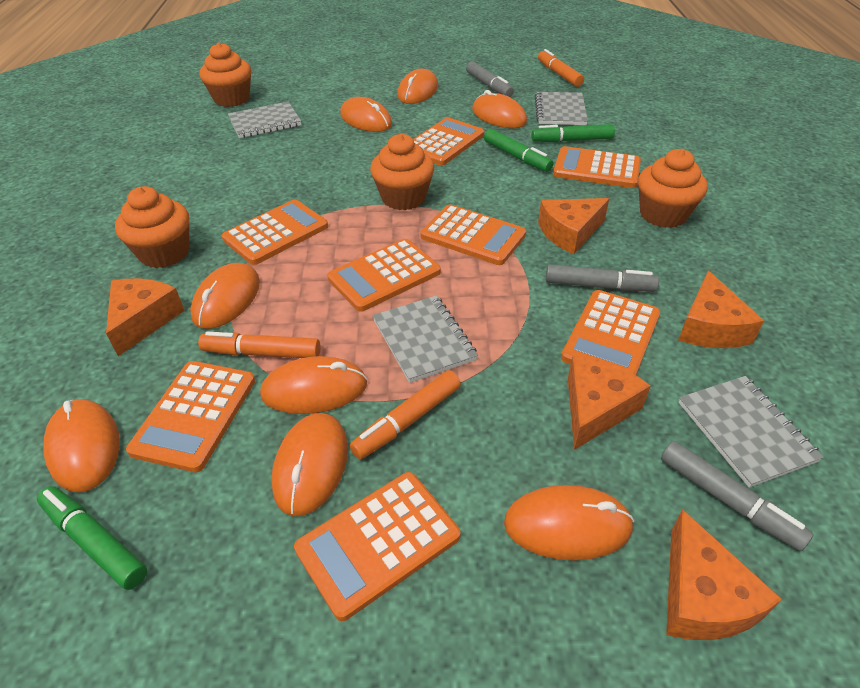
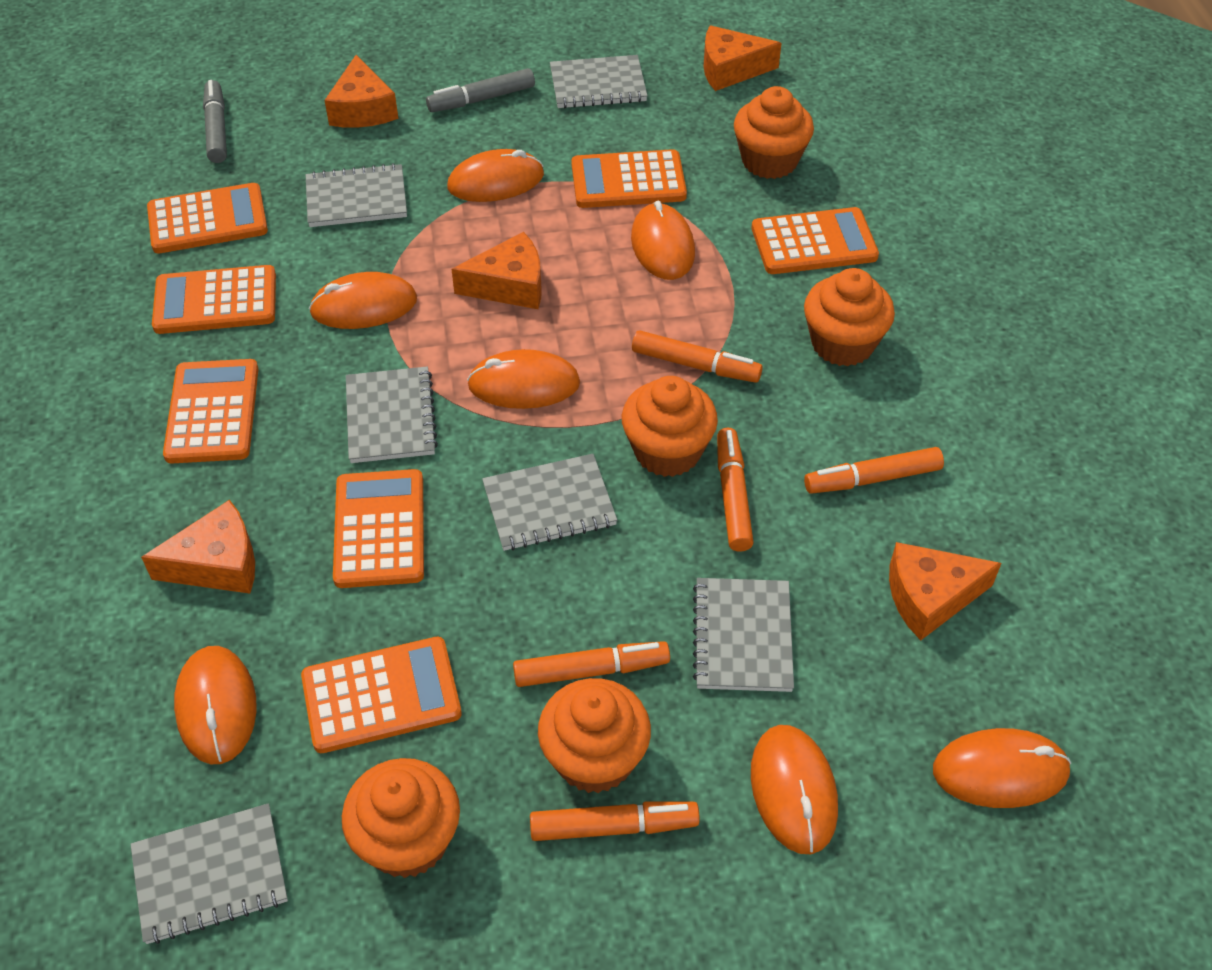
green marker: 3 -> 0
grey marker: 3 -> 2
grey notebook: 4 -> 6
orange calculator: 8 -> 7
orange cupcake: 4 -> 5
orange marker: 3 -> 5
orange mouse: 8 -> 7

